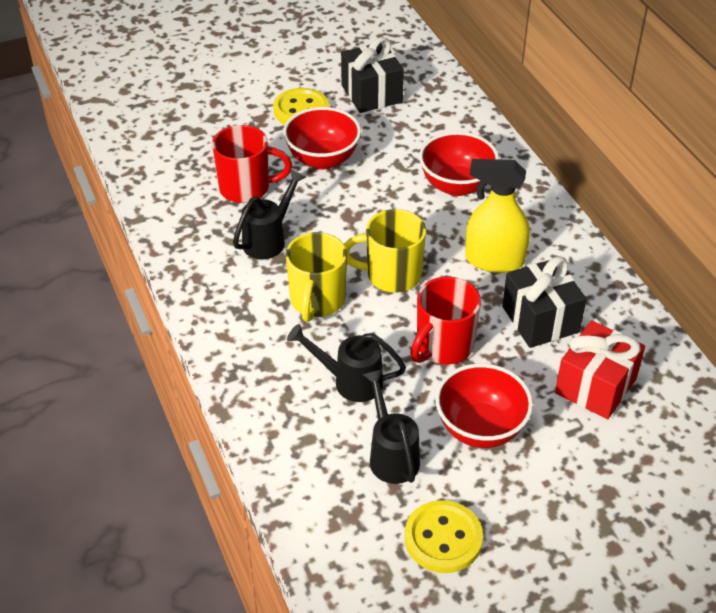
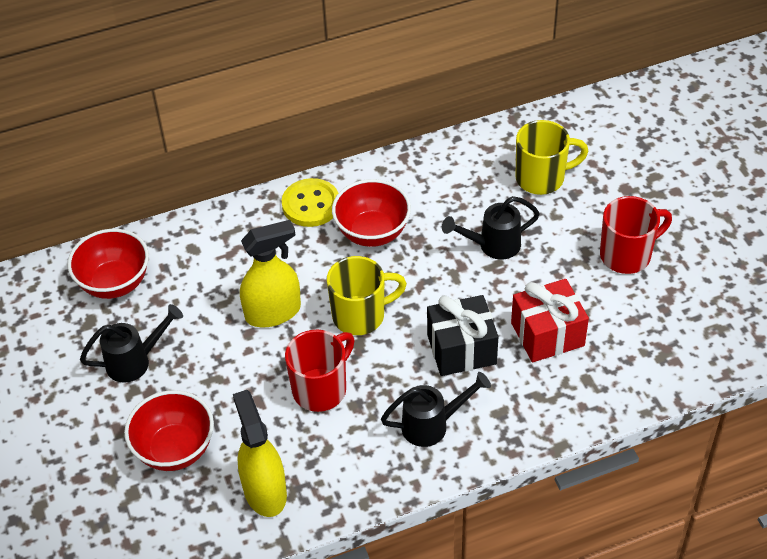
black gift: 2 -> 1
yellow button: 2 -> 1
yellow spray bottle: 1 -> 2

